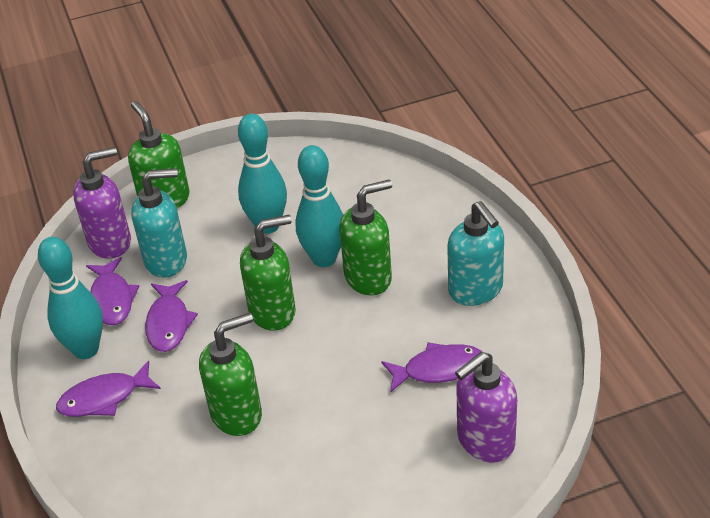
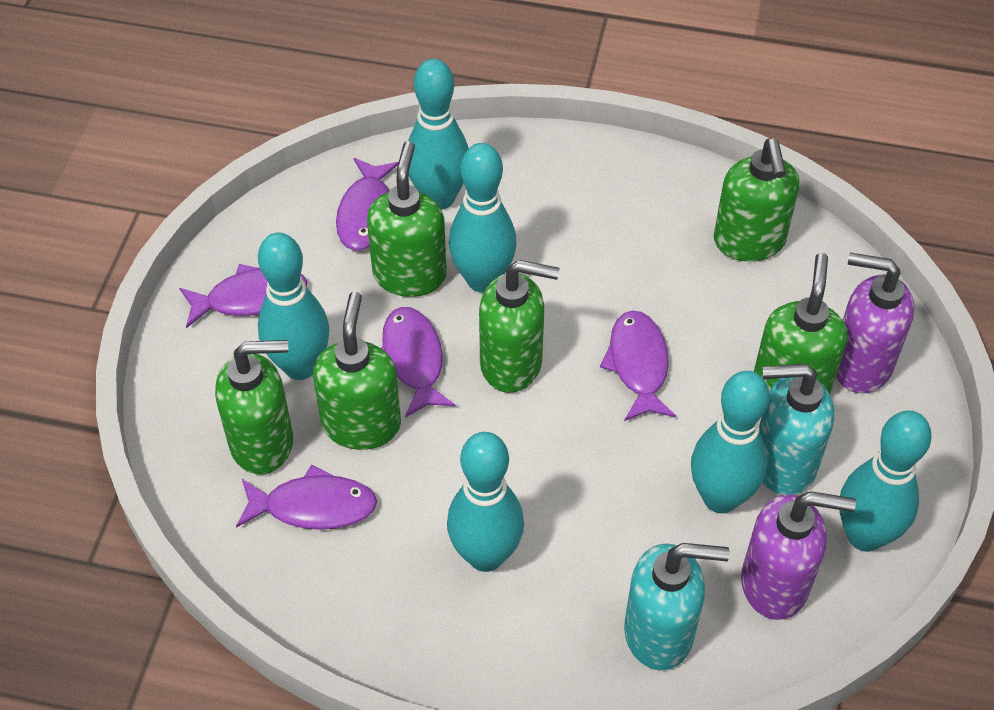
green soap dispenser: 4 -> 6
purple fish: 4 -> 5
turquoise bowling pin: 3 -> 6

